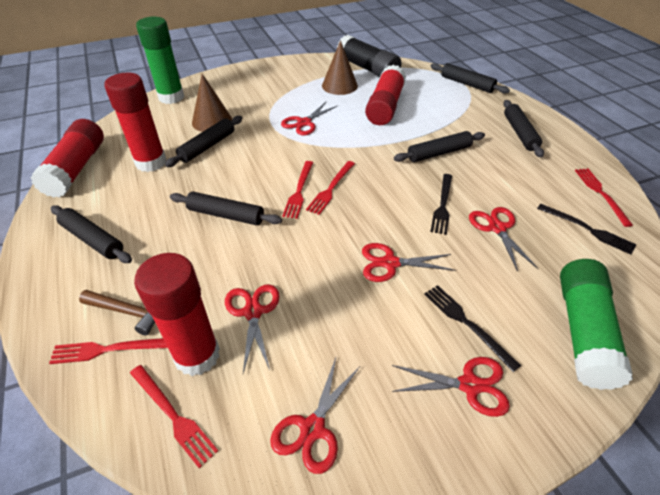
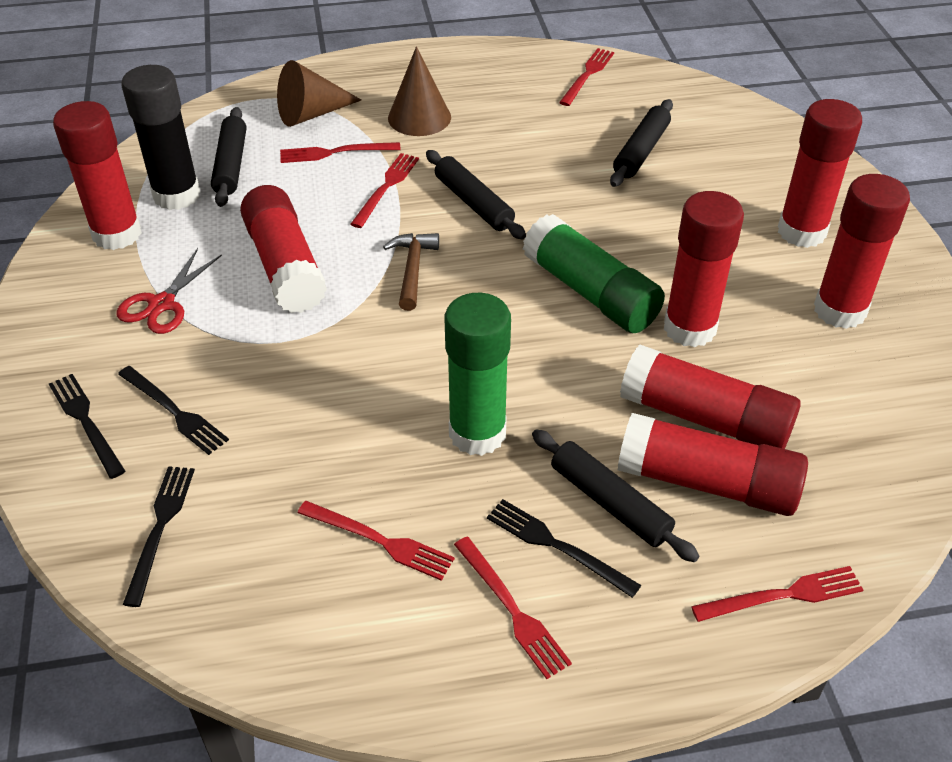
black fork: 3 -> 4
black rolling pin: 6 -> 4
red fork: 5 -> 6
red glue stick: 4 -> 7
red scissors: 6 -> 1

